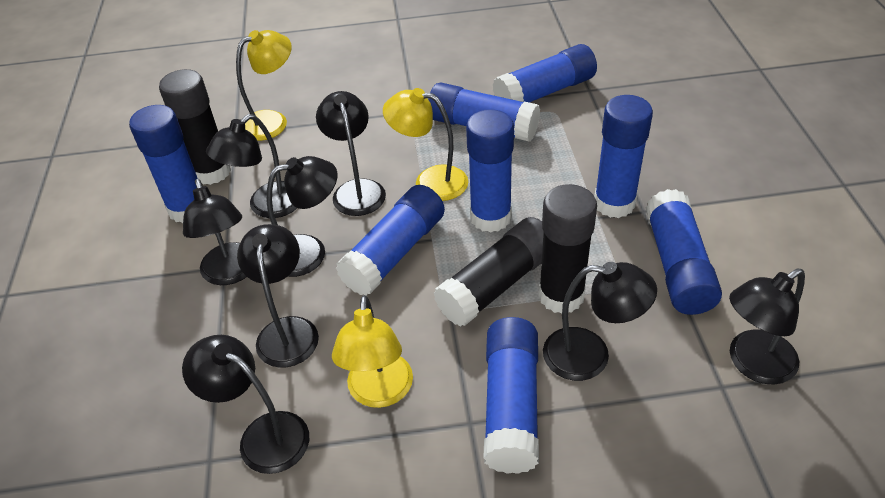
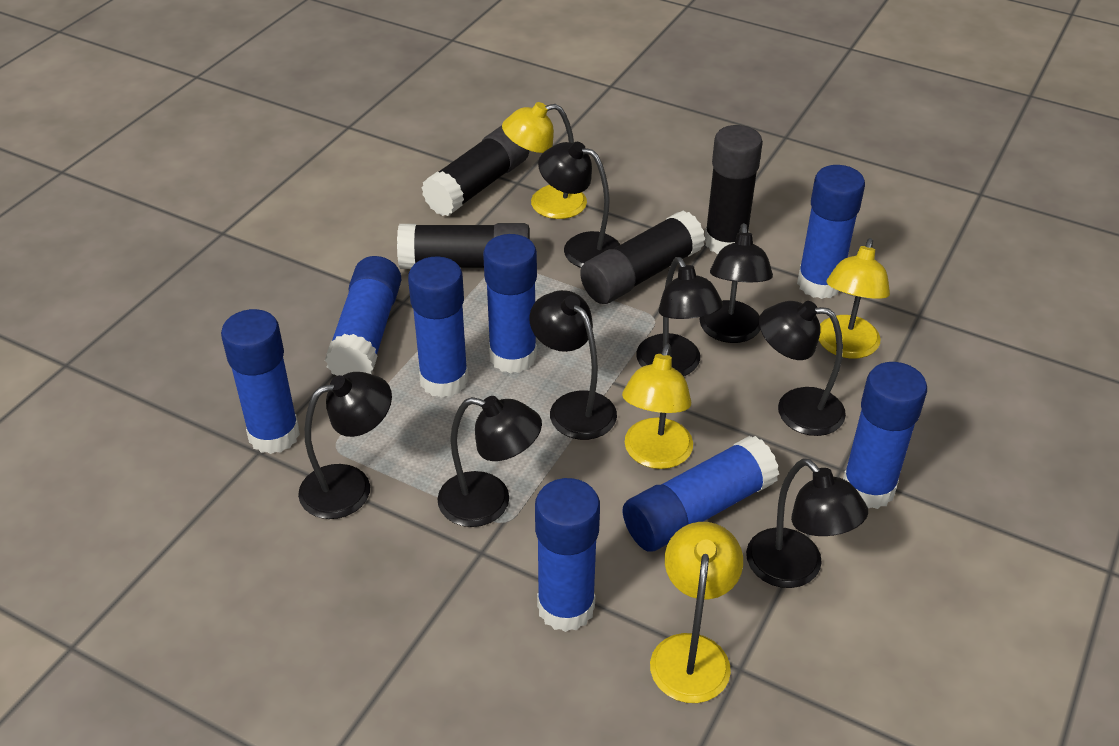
black glue stick: 3 -> 4
yellow lamp: 3 -> 4

